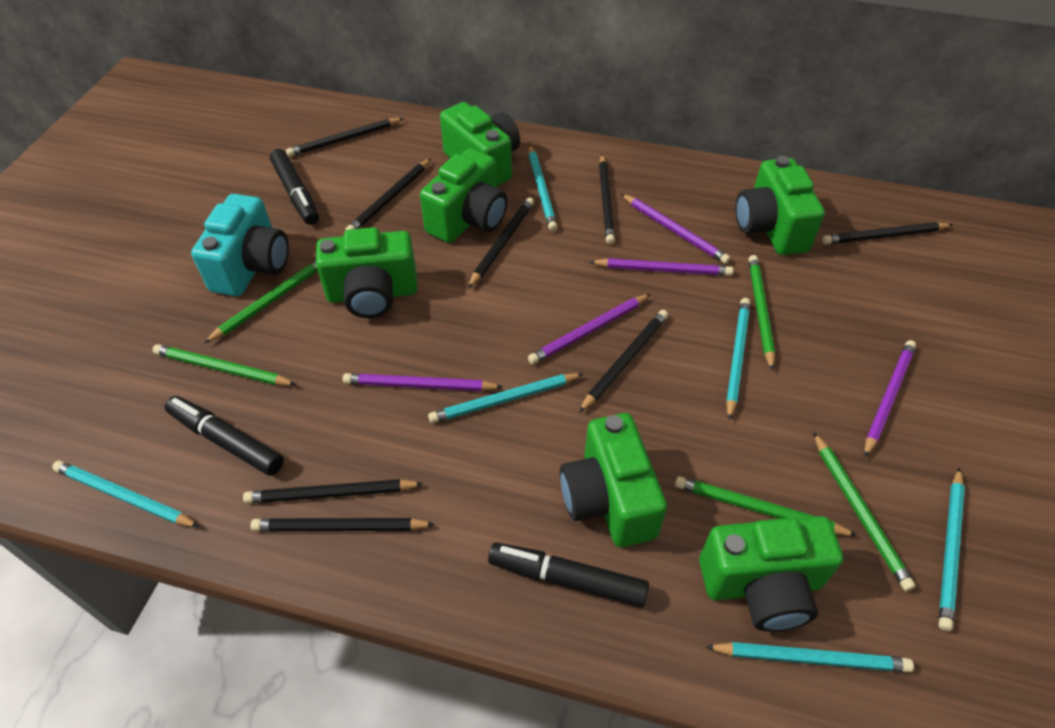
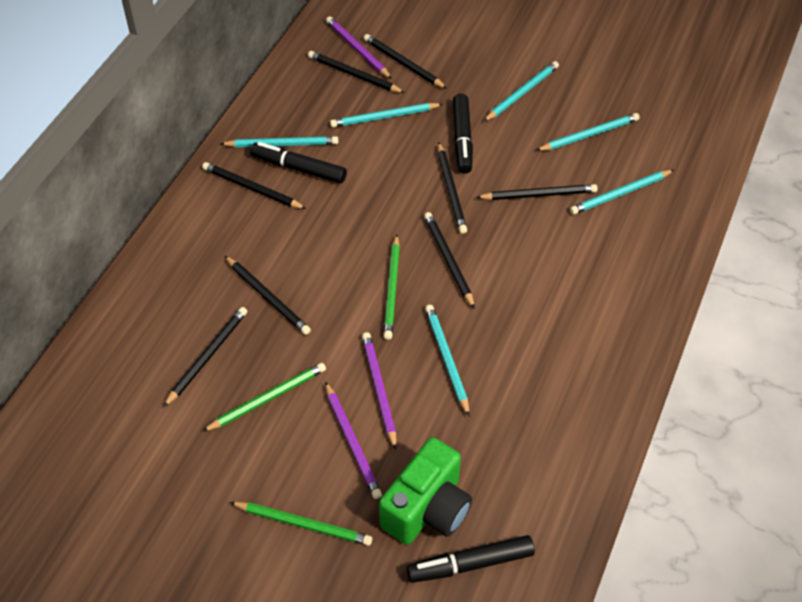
green camera: 6 -> 1
green pencil: 5 -> 3
purple pencil: 5 -> 3
turquoise camera: 1 -> 0

